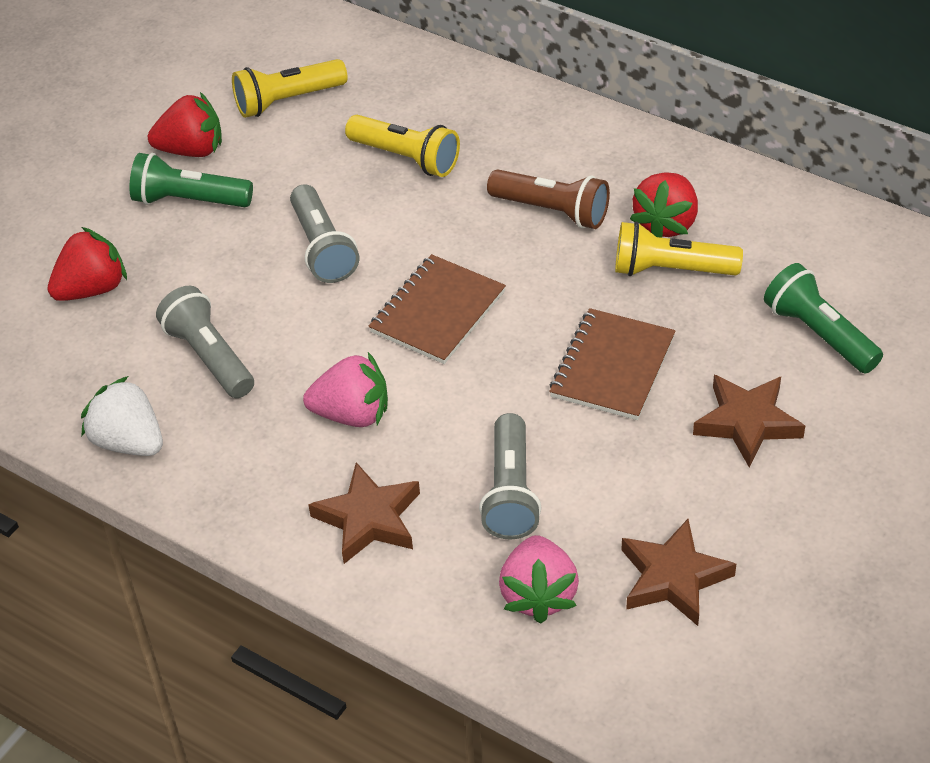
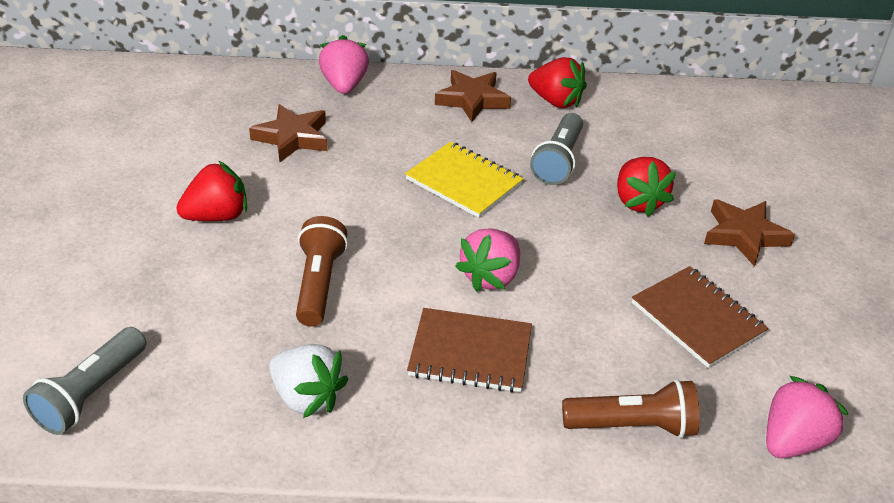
brown flashlight: 1 -> 2
green flashlight: 2 -> 0
grey flashlight: 3 -> 2
pink strawberry: 2 -> 3
yellow flashlight: 3 -> 0
yellow notebook: 0 -> 1

